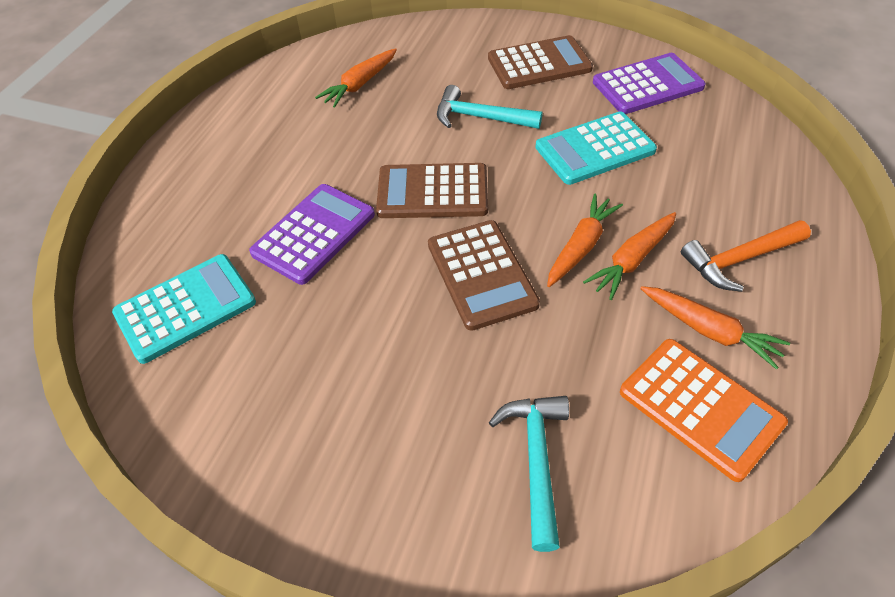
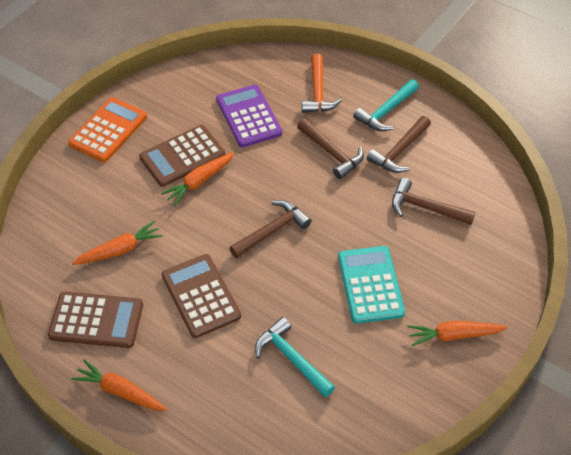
brown hammer: 0 -> 4
purple calculator: 2 -> 1
turquoise calculator: 2 -> 1

